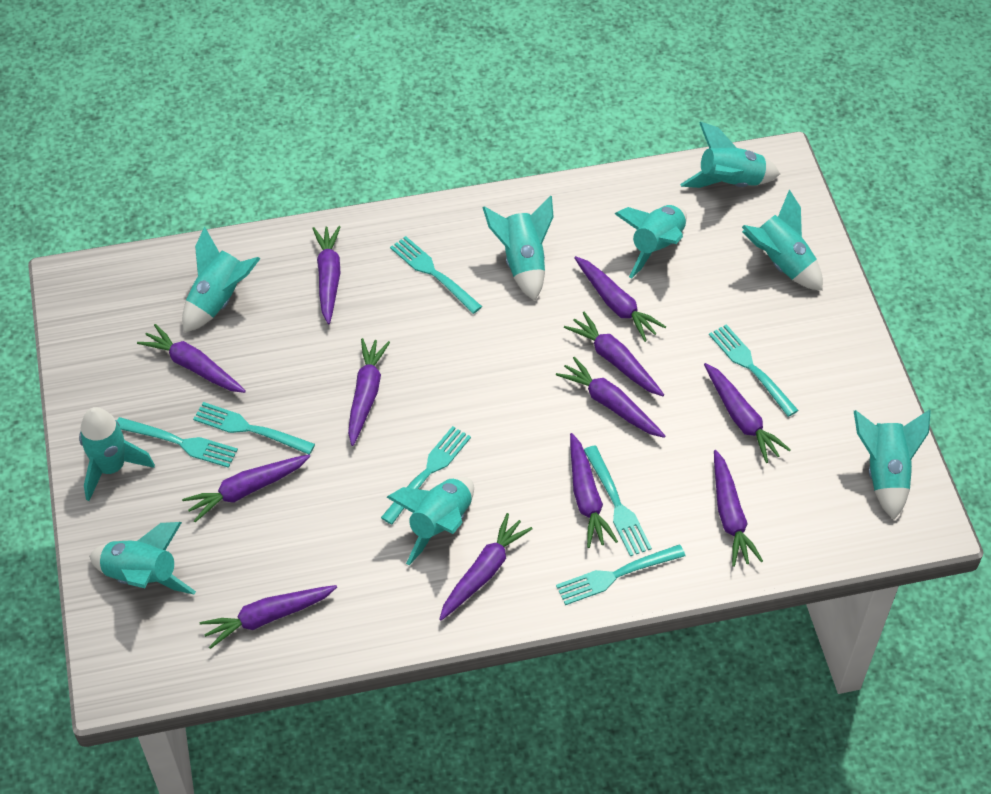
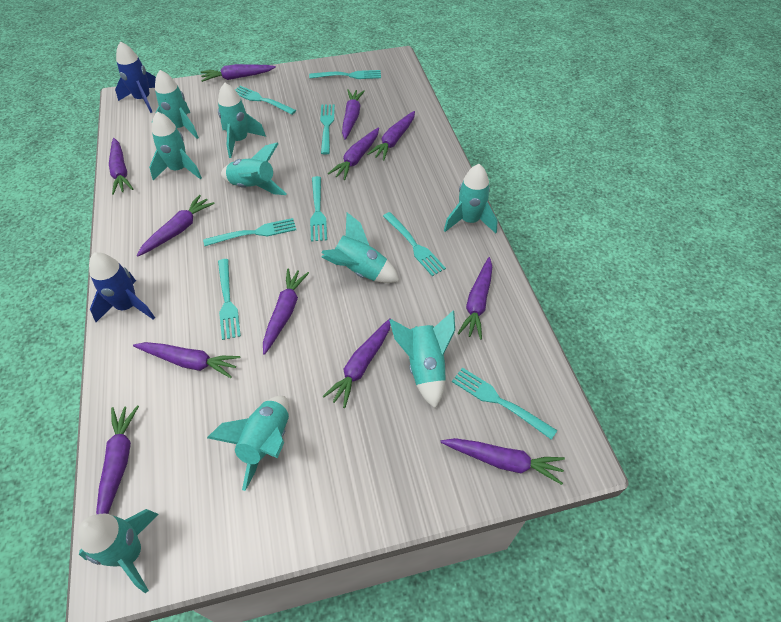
blue rocket: 0 -> 2
turquoise fork: 7 -> 8

